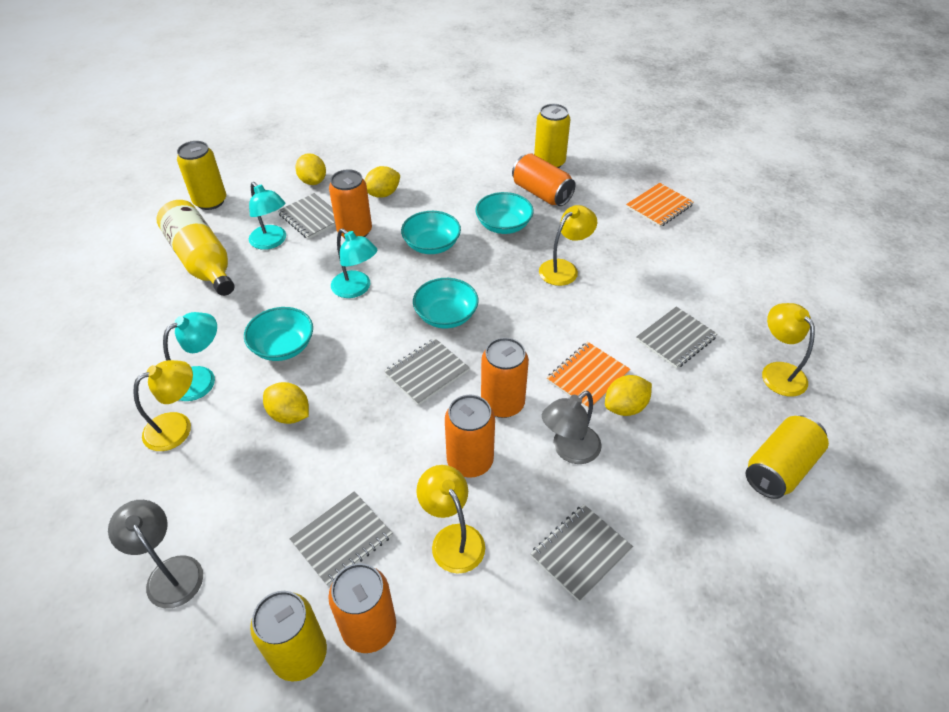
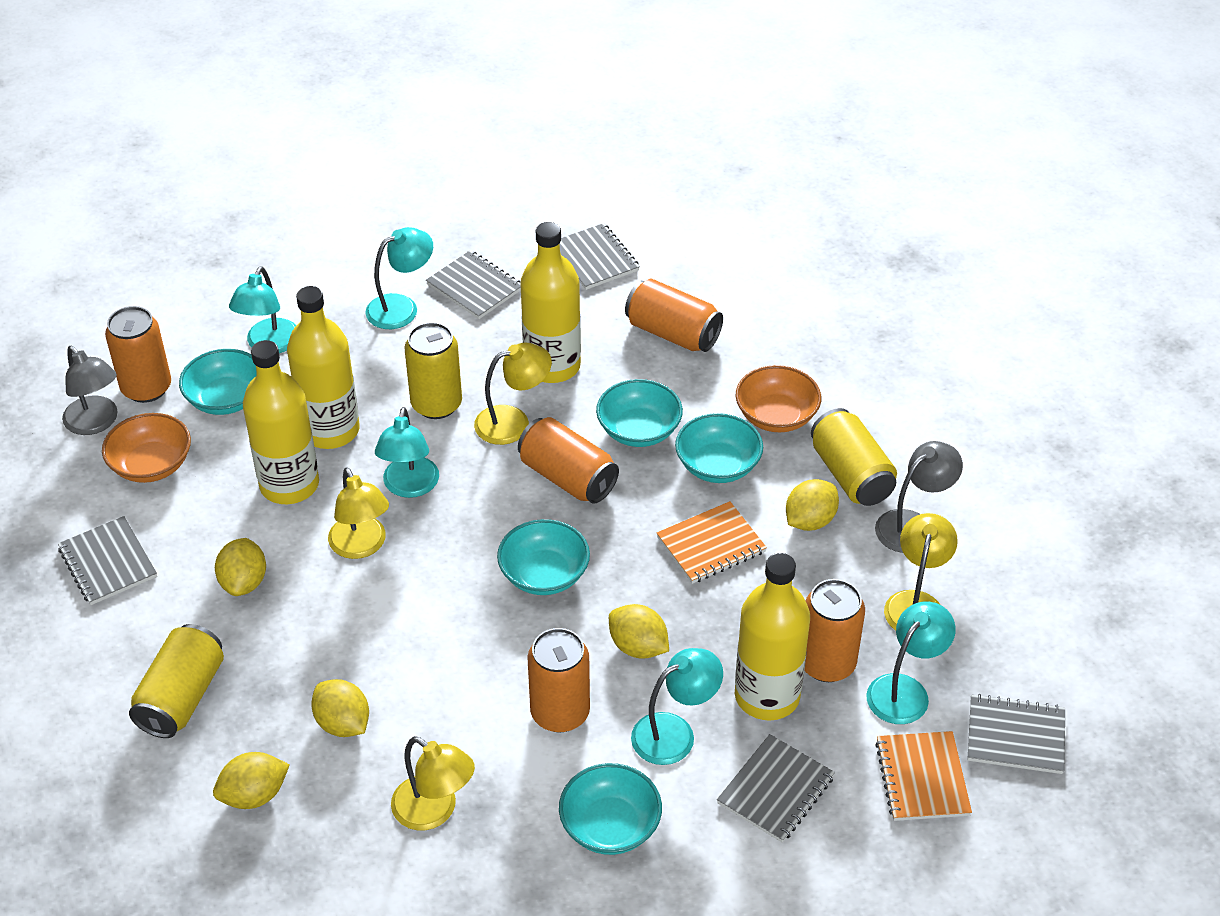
orange bowl: 0 -> 2
turquoise bowl: 4 -> 5
turquoise lamp: 3 -> 5
yellow bottle: 1 -> 4
yellow can: 4 -> 3
yellow lemon: 4 -> 5

